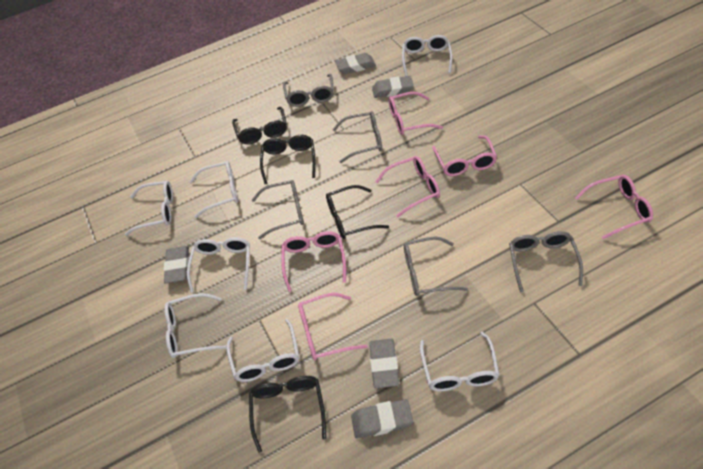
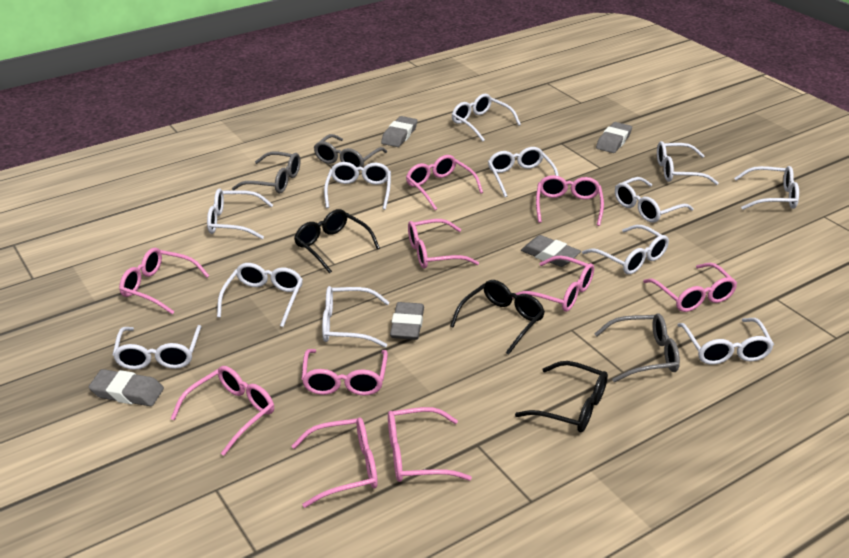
black glasses: 4 -> 3
grey glasses: 5 -> 3
pink glasses: 6 -> 10
white glasses: 7 -> 12

